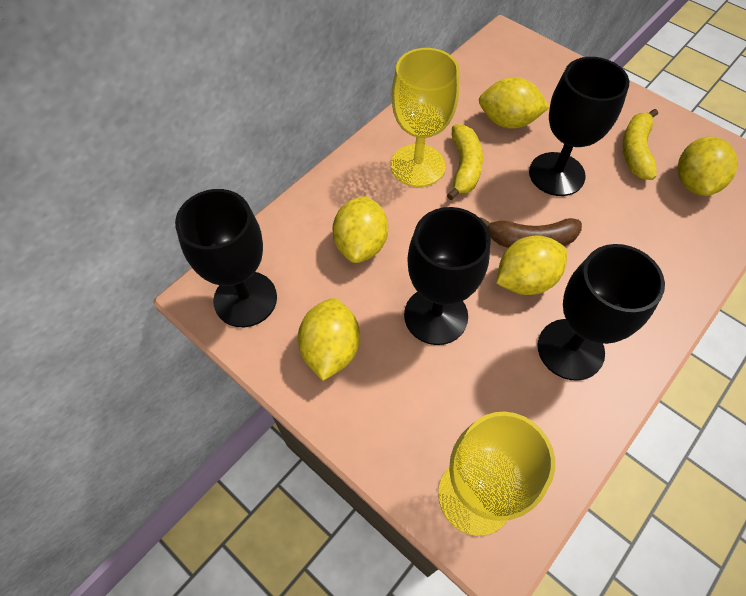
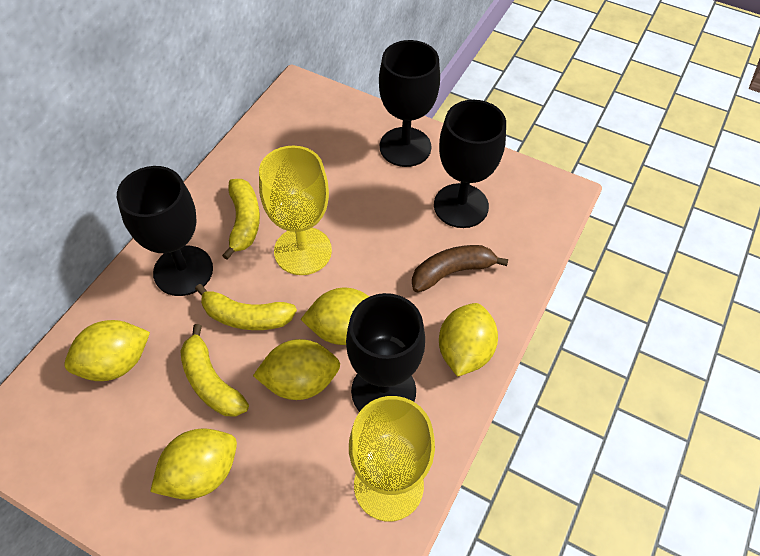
yellow banana: 2 -> 3

